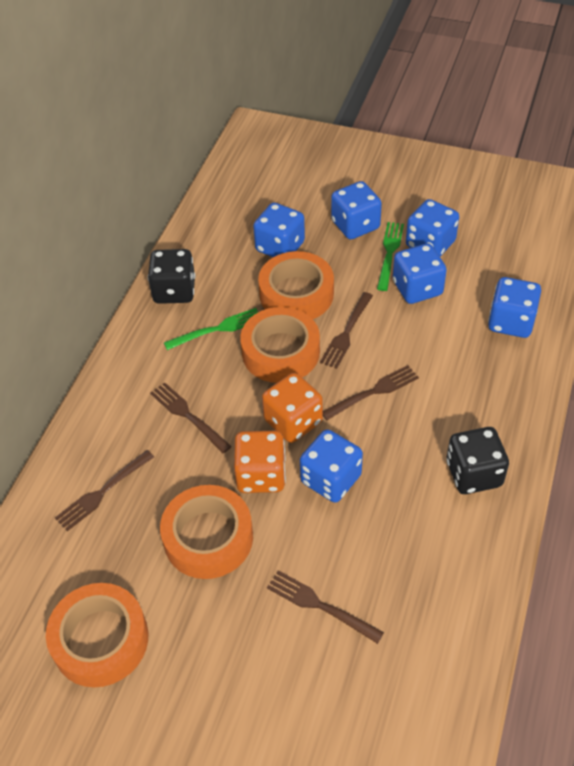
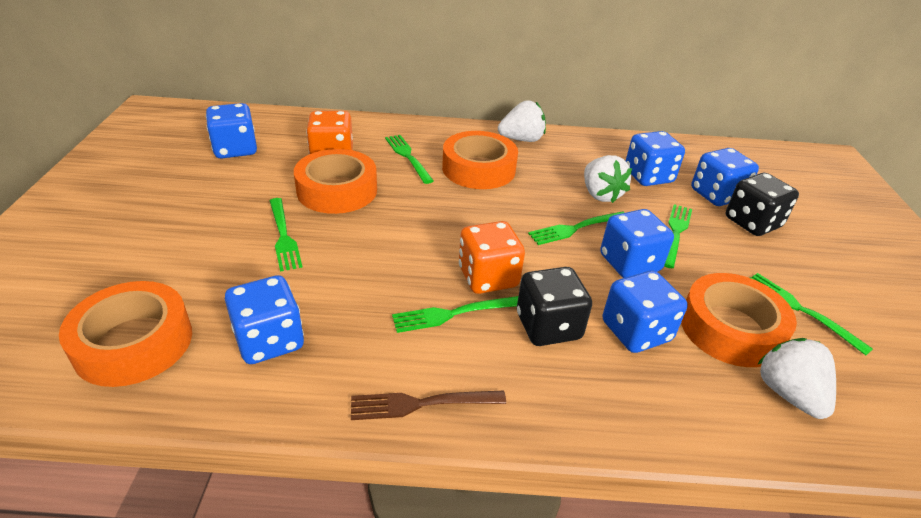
brown fork: 5 -> 1
green fork: 2 -> 6
white strawberry: 0 -> 3

